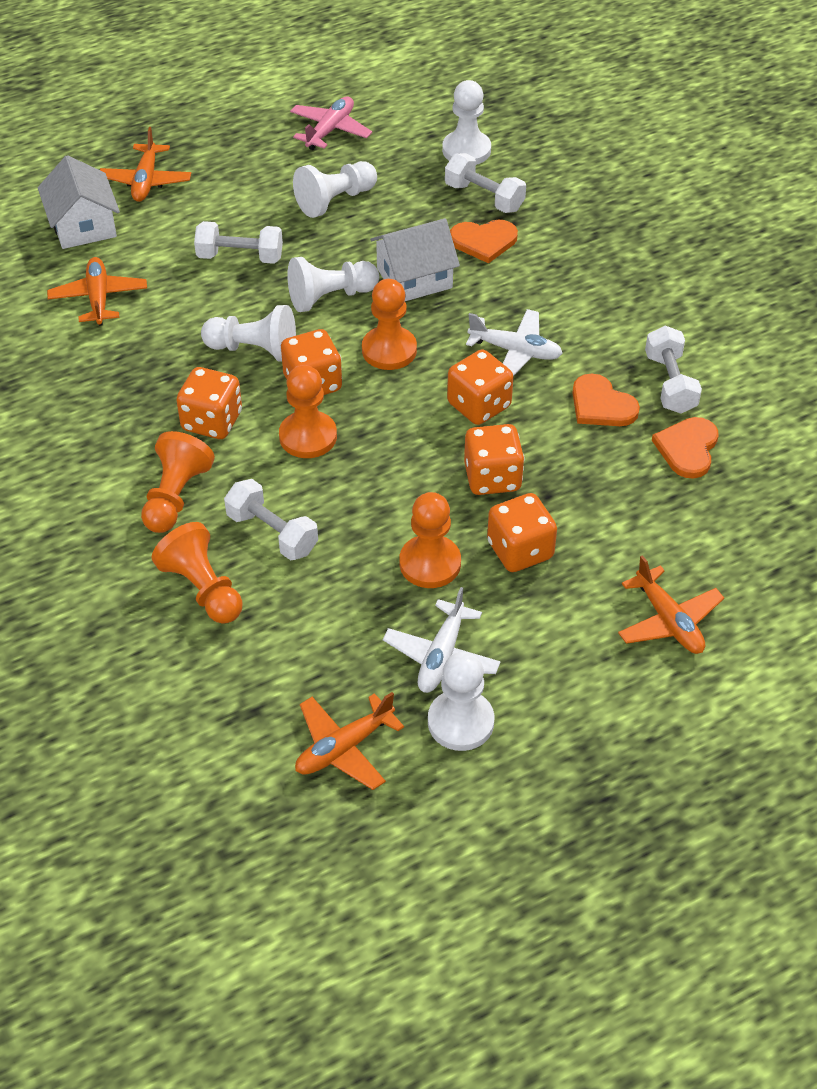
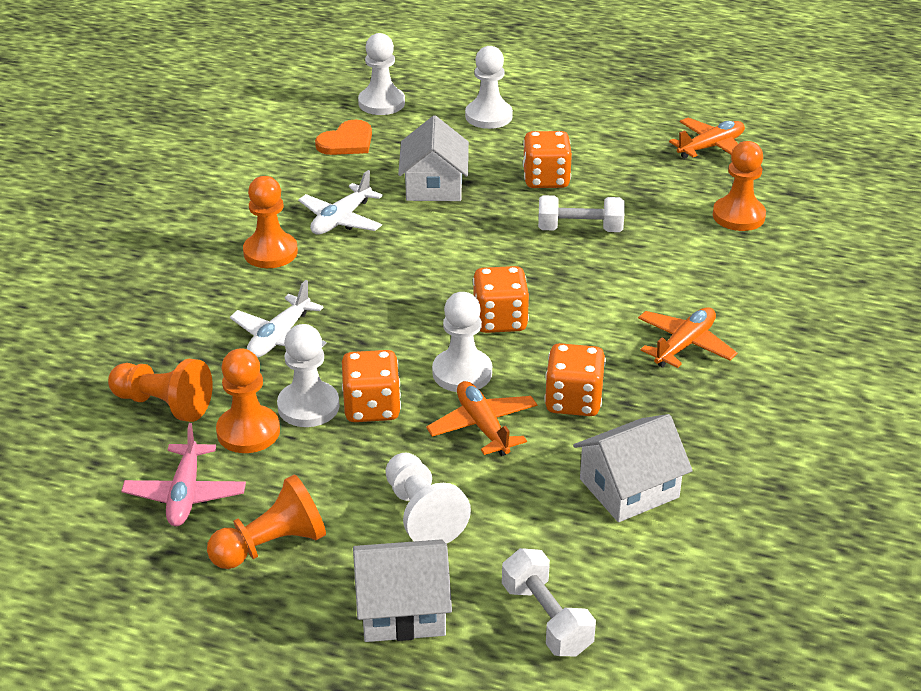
orange dice: 5 -> 4
orange heart: 3 -> 1
orange plane: 4 -> 3
white dumbbell: 4 -> 2
white house: 2 -> 3

